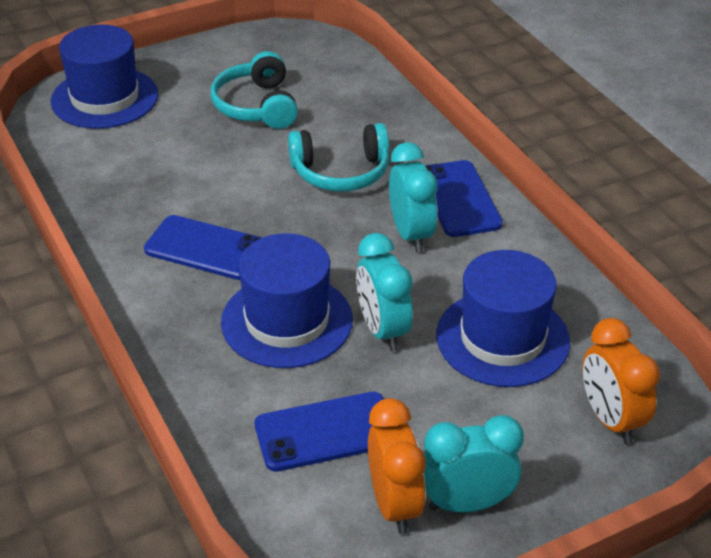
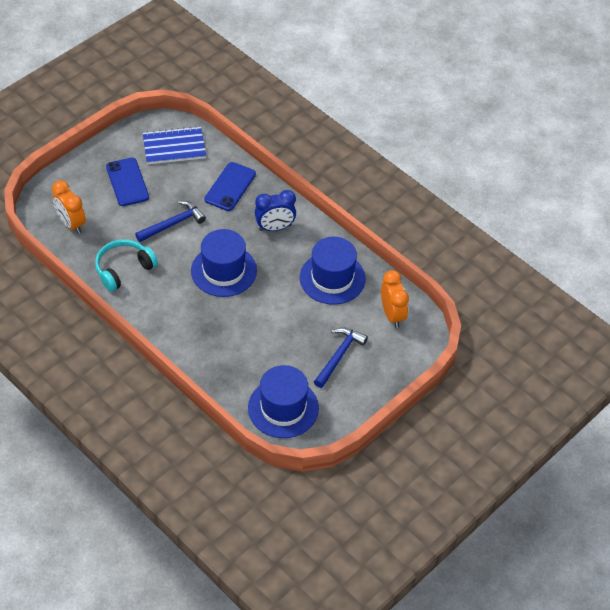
blue clock: 0 -> 1
blue hammer: 0 -> 2
blue notebook: 0 -> 1
blue phone: 3 -> 2
turquoise clock: 3 -> 0
turquoise headphones: 2 -> 1

